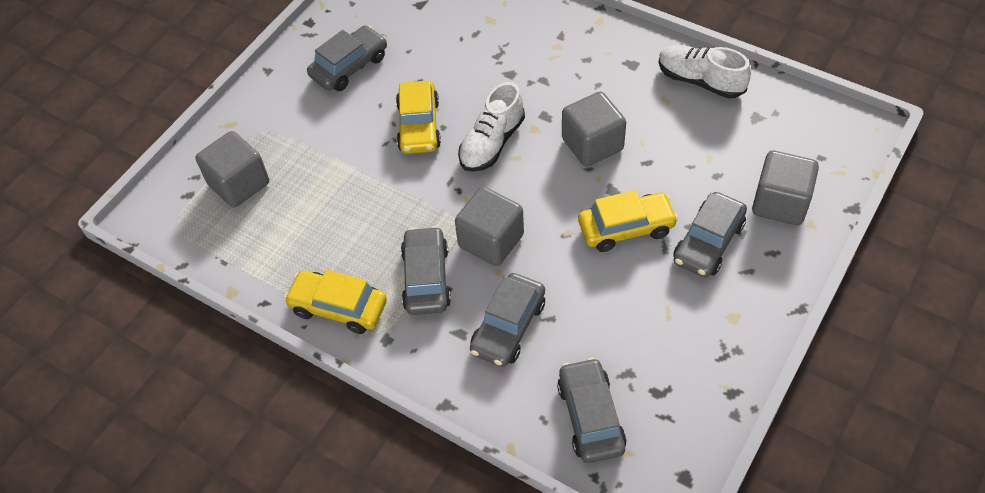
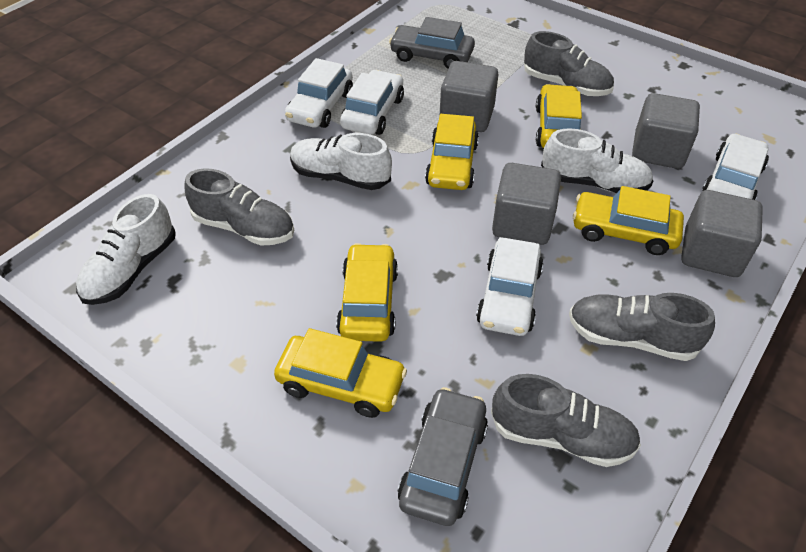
grey car: 5 -> 2
grey shoe: 0 -> 4
white car: 0 -> 4
white shoe: 2 -> 3
yellow car: 3 -> 5

